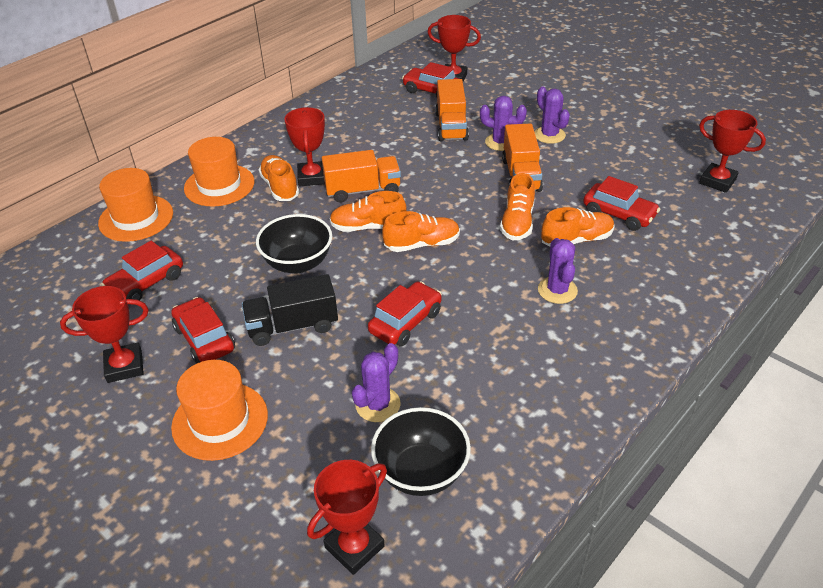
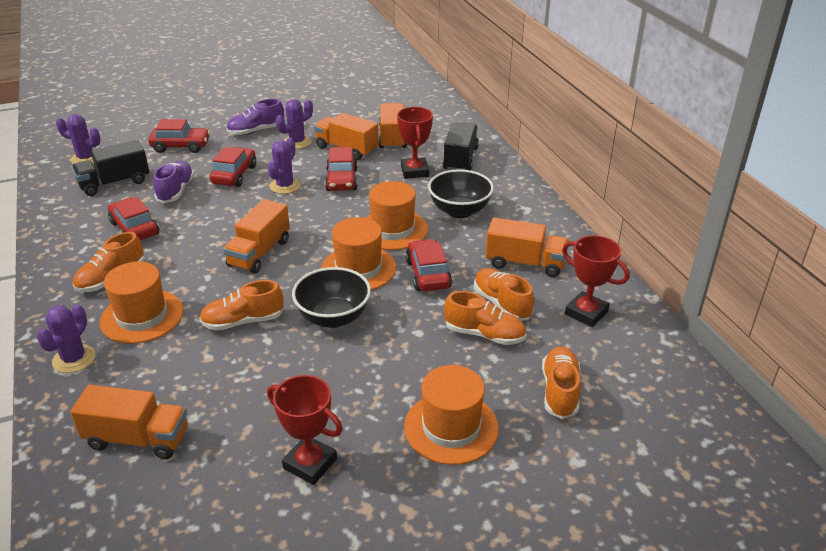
black truck: 1 -> 2
orange hat: 3 -> 4
orange truck: 3 -> 5
purple shoe: 0 -> 2
red trophy: 5 -> 3

